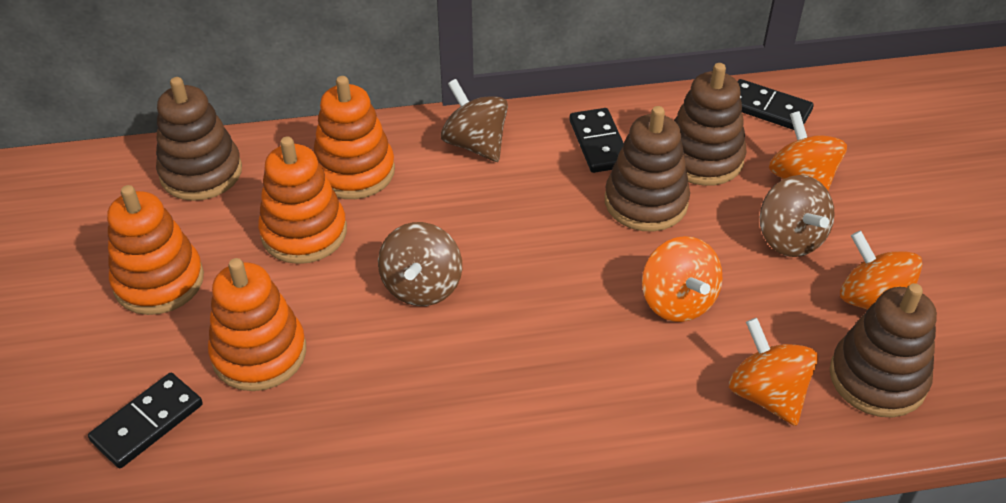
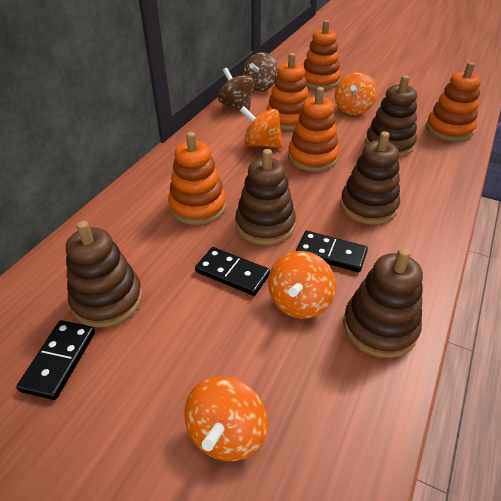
brown spinning top: 3 -> 2
brown stacking toy: 4 -> 5
orange stacking toy: 4 -> 5

